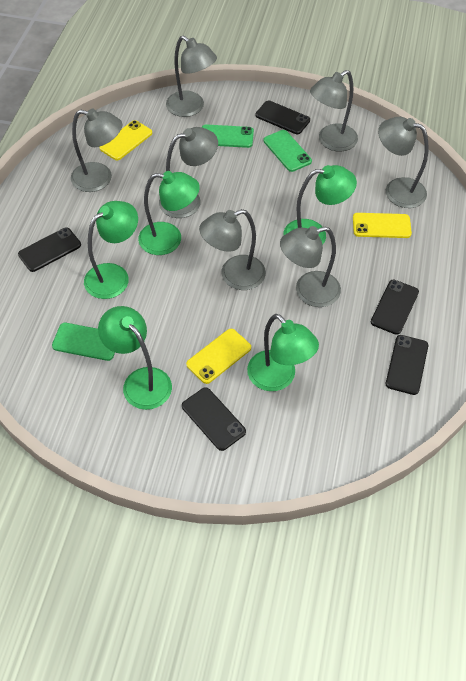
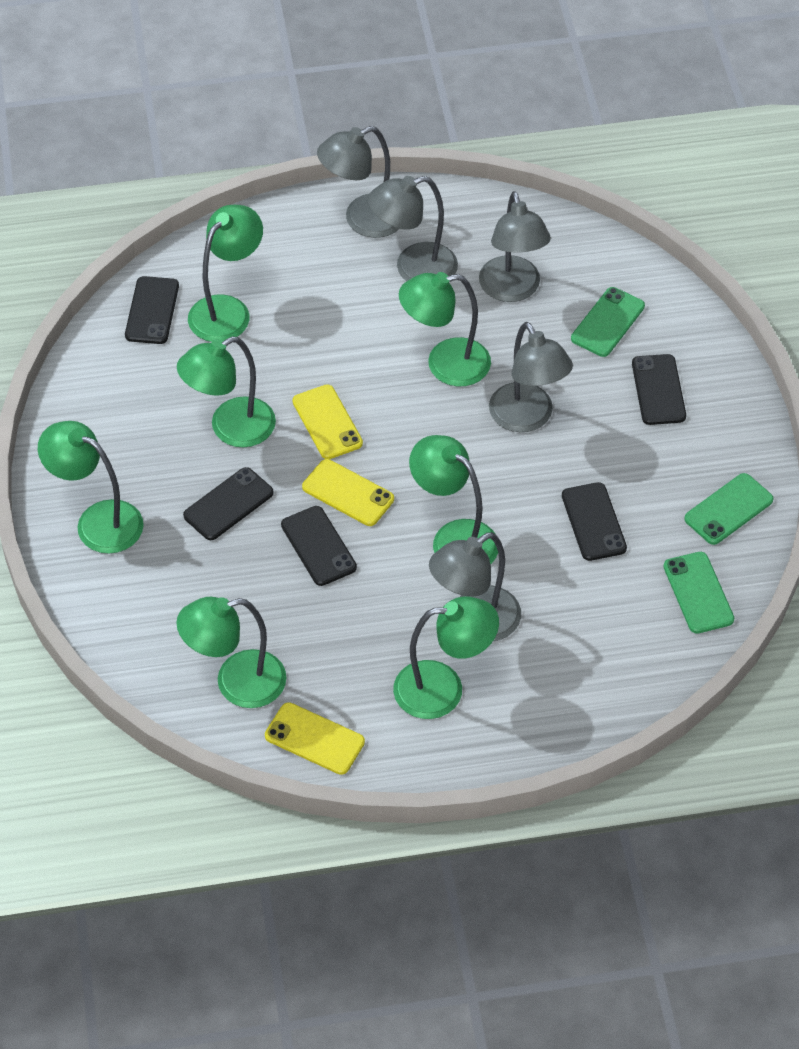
green lamp: 5 -> 7
grey lamp: 7 -> 5

